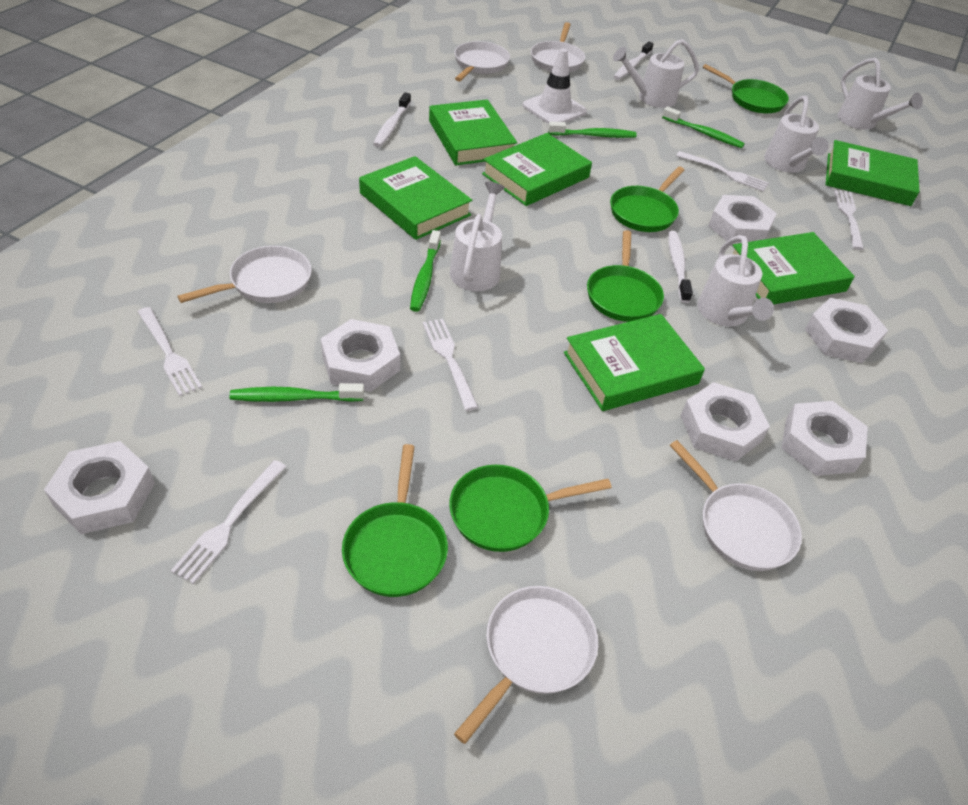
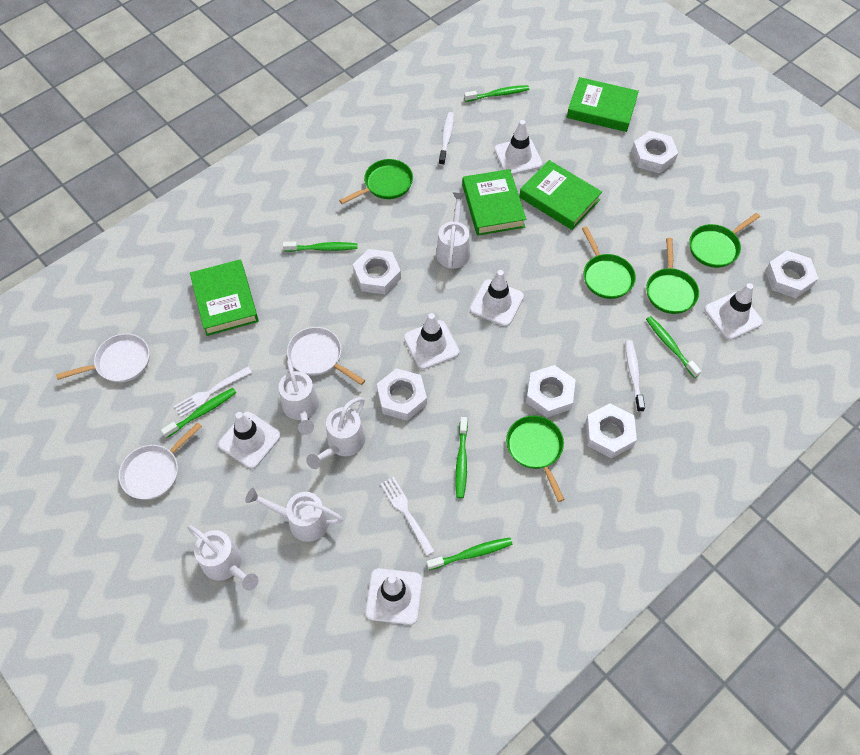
green book: 6 -> 4
green toothbrush: 4 -> 6
white fork: 5 -> 2
white pan: 5 -> 3
white toothbrush: 3 -> 2
white traffic cone: 1 -> 6

